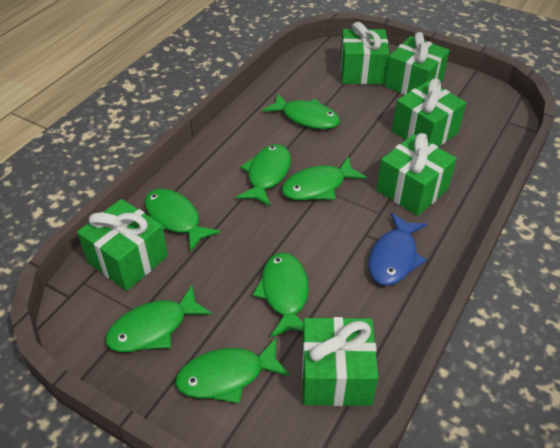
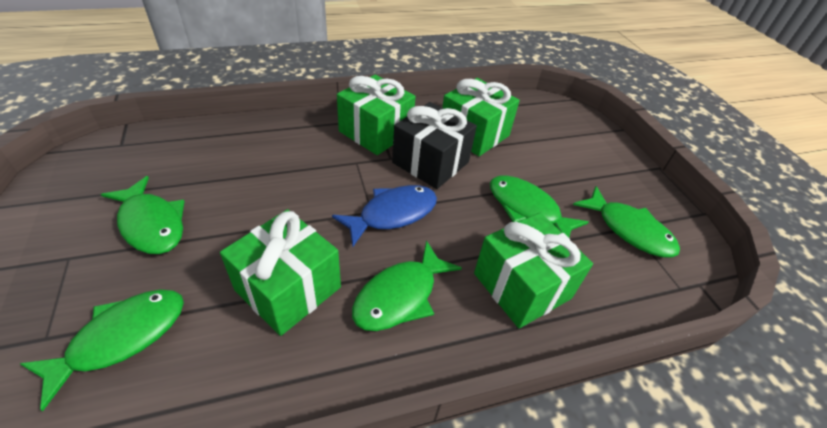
black gift: 0 -> 1
green fish: 7 -> 5
green gift: 6 -> 4

